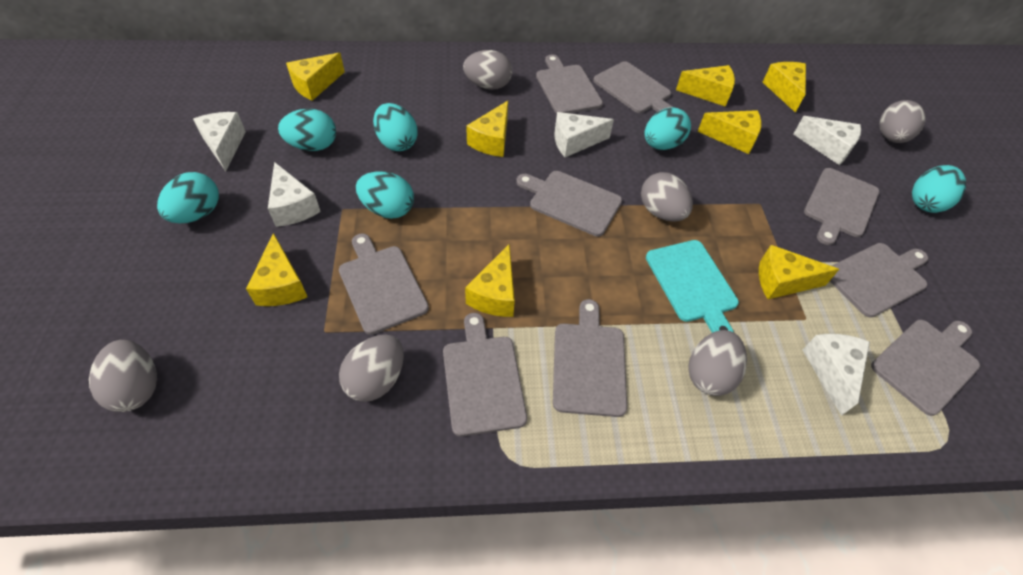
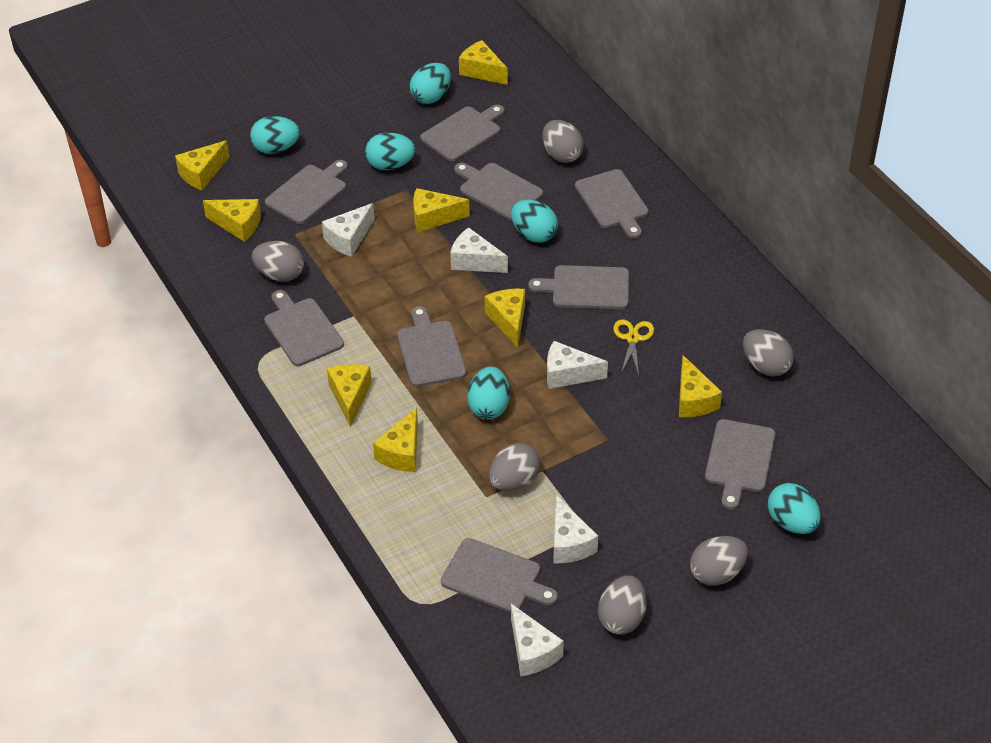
turquoise cutting board: 1 -> 0
yellow scissors: 0 -> 1

